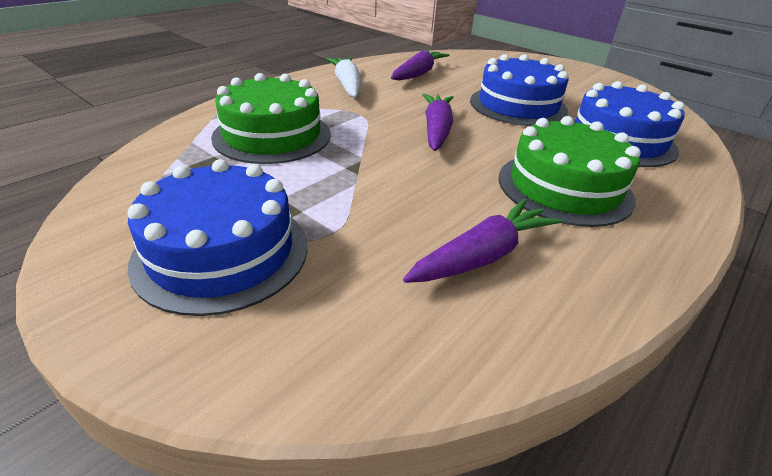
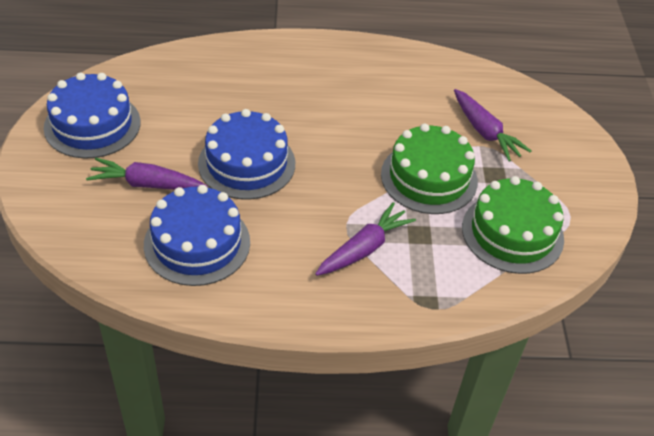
white carrot: 1 -> 0

